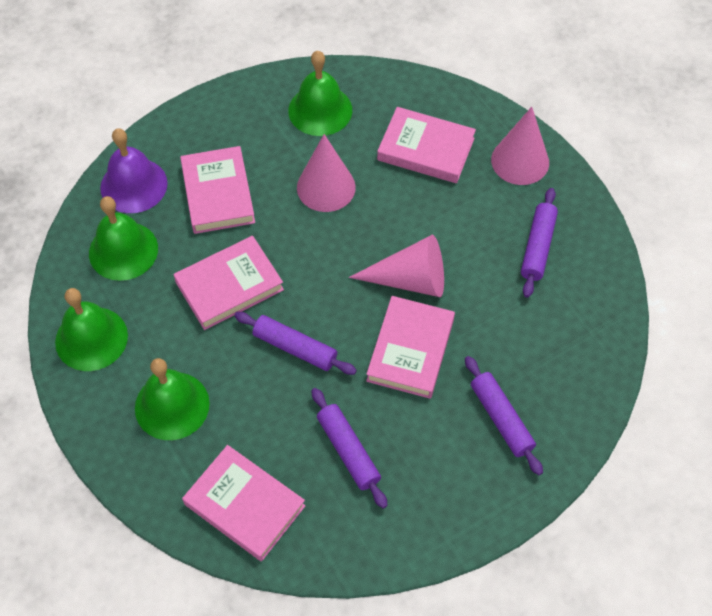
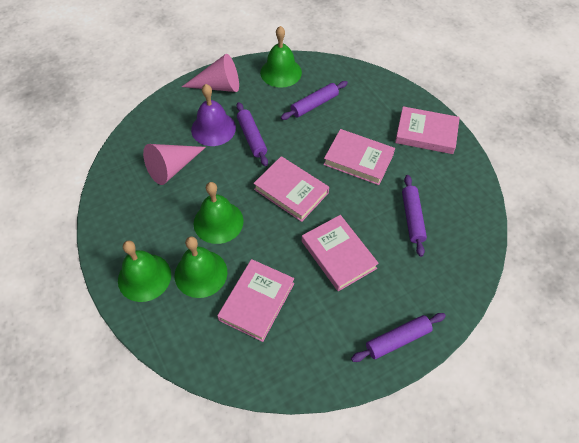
pink cone: 3 -> 2

